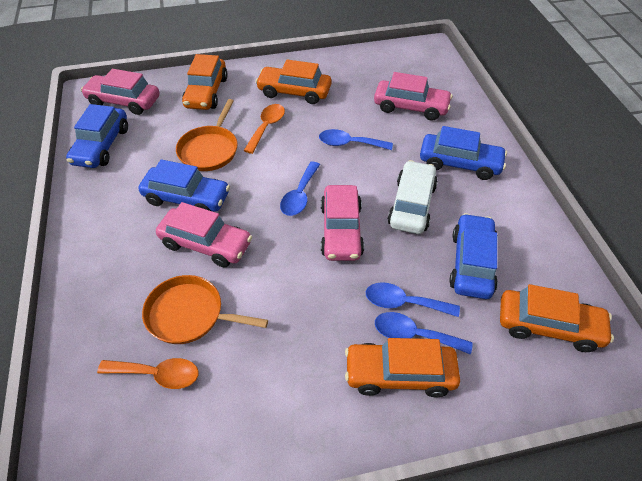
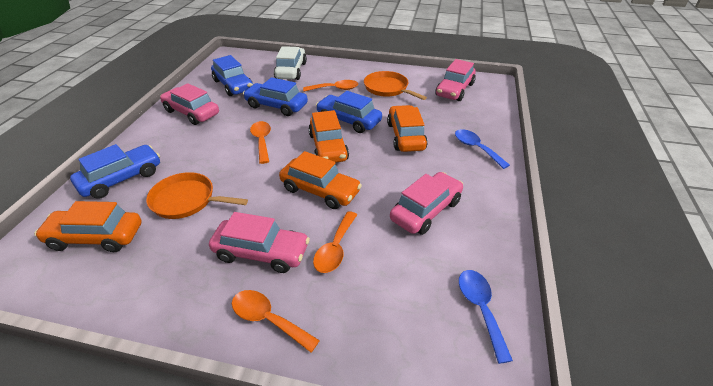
blue spoon: 4 -> 2
orange spoon: 2 -> 4

